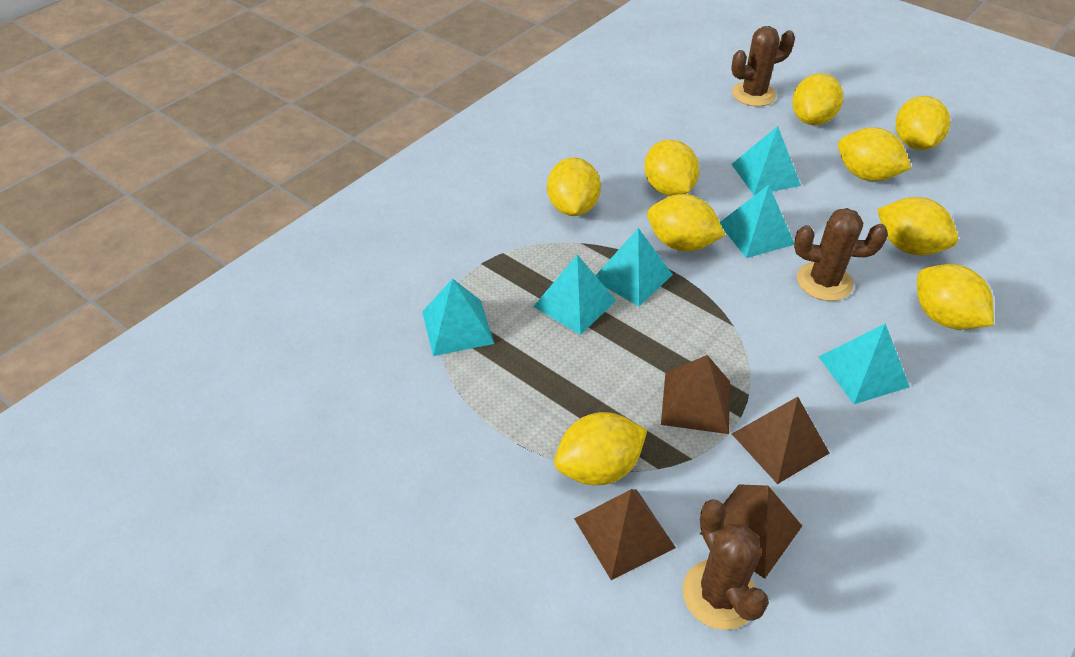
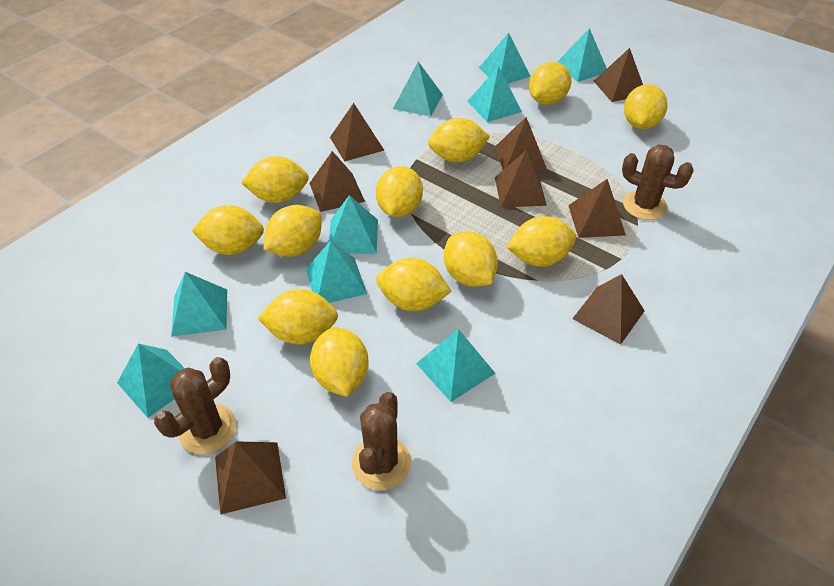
brown pyramid: 4 -> 8
turquoise pyramid: 6 -> 9
yellow lemon: 9 -> 12

